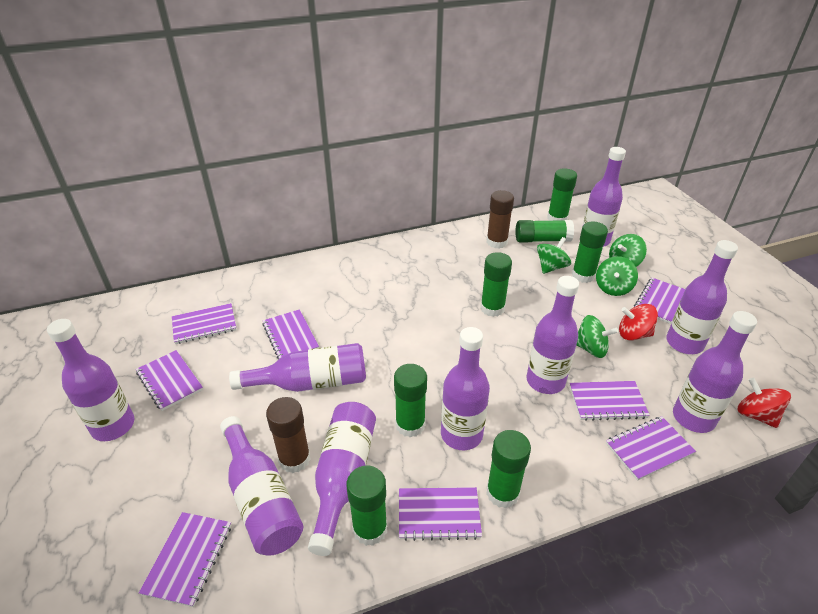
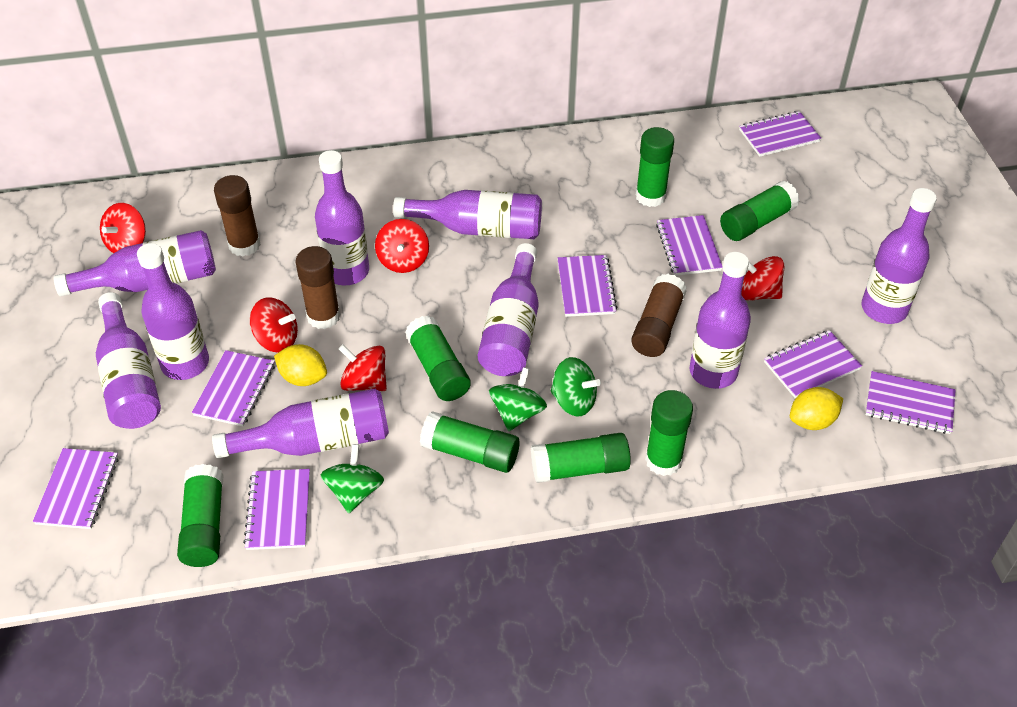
brown glue stick: 2 -> 3
green spinning top: 4 -> 3
red spinning top: 2 -> 5
yellow lemon: 0 -> 2

